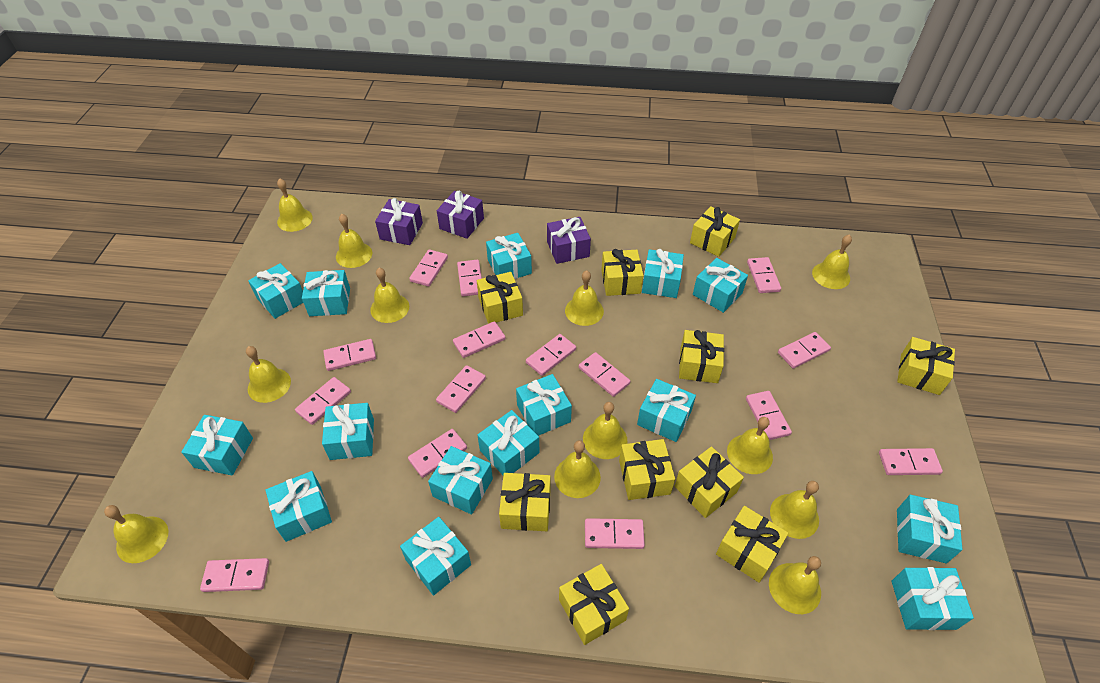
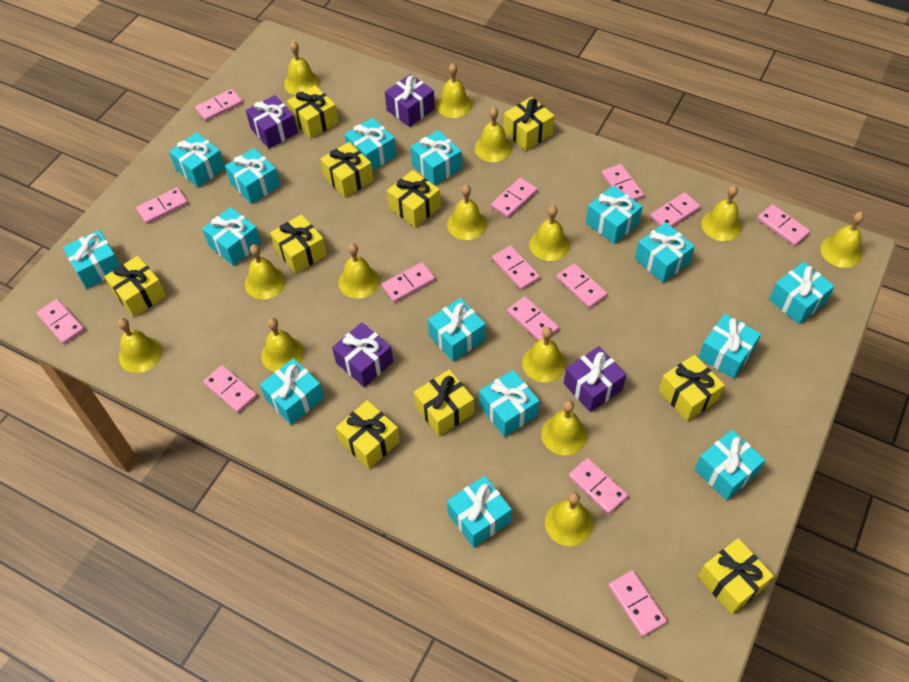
pink domino: 15 -> 14
purple gift: 3 -> 4
yellow bell: 12 -> 14

